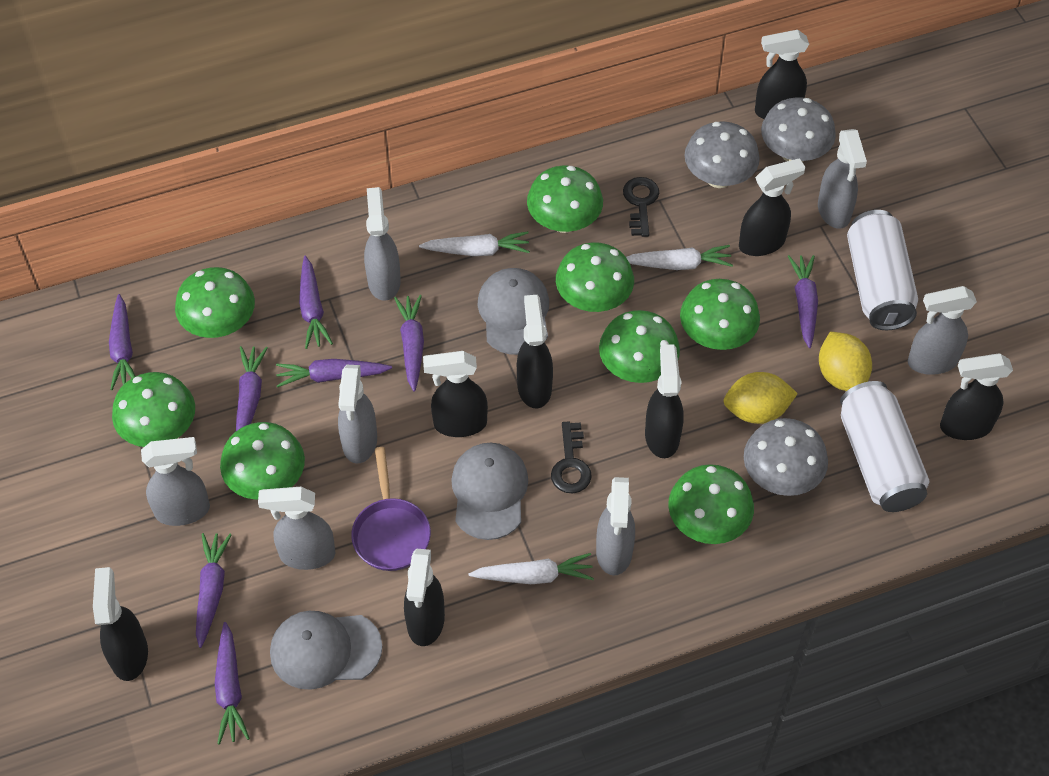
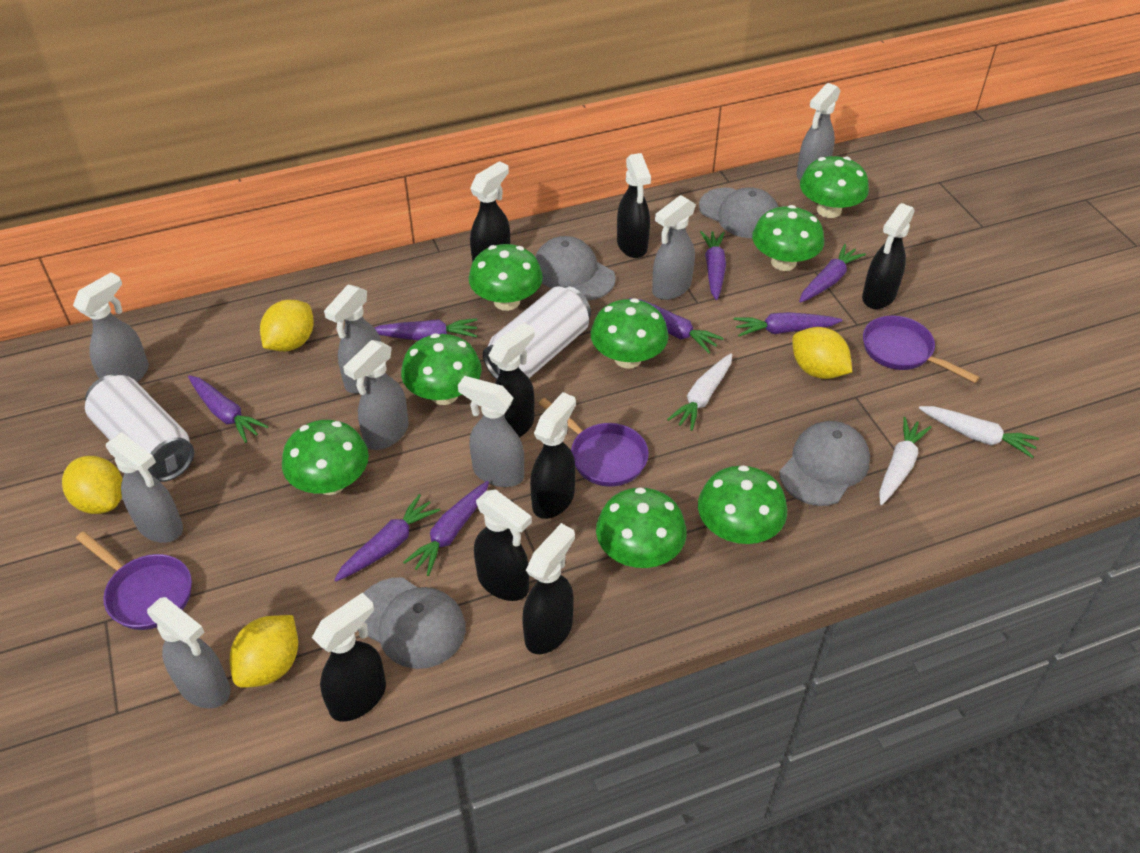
black key: 2 -> 0
grey cap: 3 -> 4
grey mushroom: 3 -> 0
grey spray bottle: 7 -> 8
purple pan: 1 -> 3
yellow lemon: 2 -> 4

